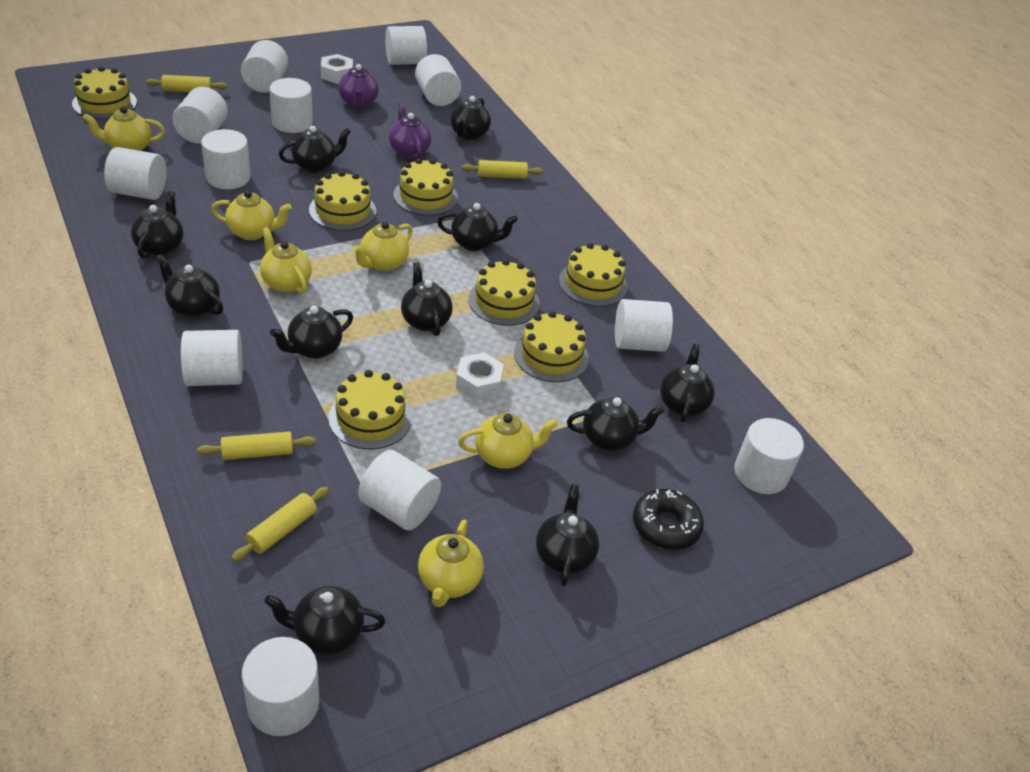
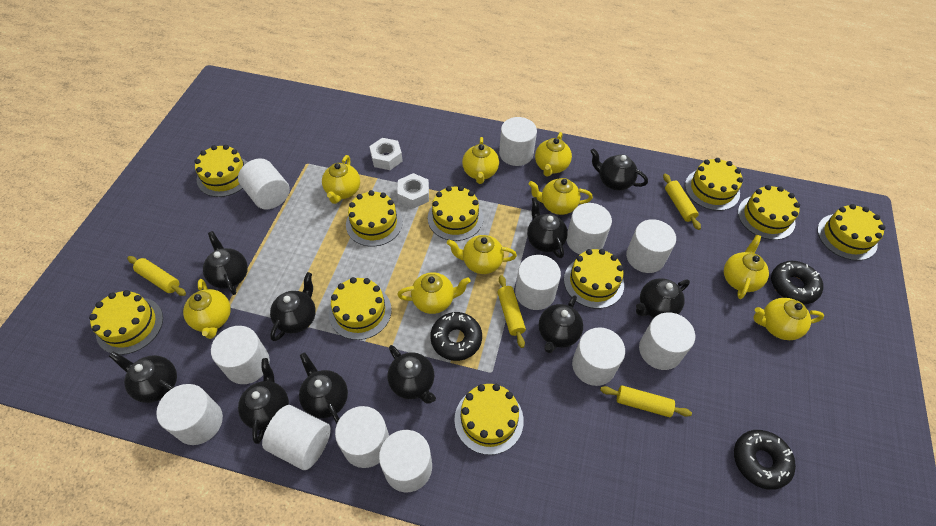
black donut: 1 -> 3
black teapot: 11 -> 10
purple teapot: 2 -> 0
yellow cake: 7 -> 10
yellow teapot: 6 -> 9

